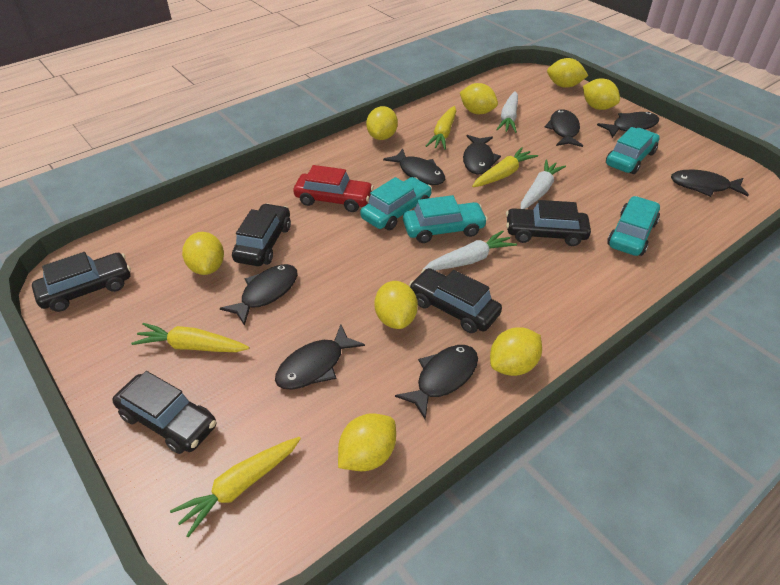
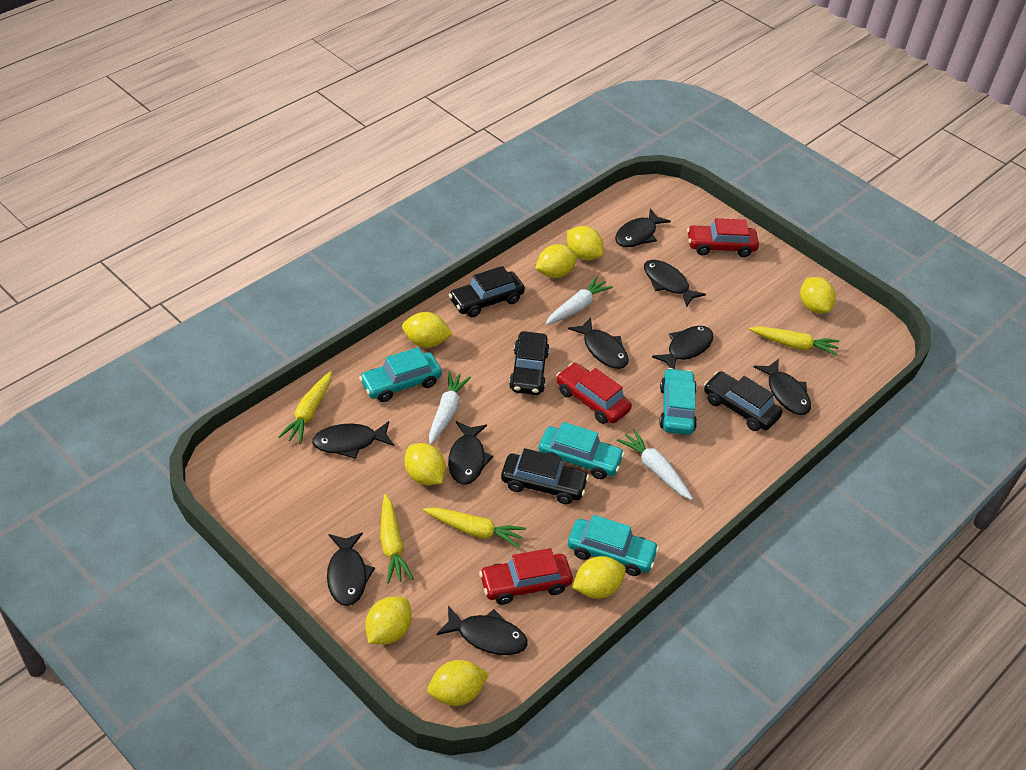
black car: 5 -> 4
black fish: 8 -> 9
red car: 1 -> 3

